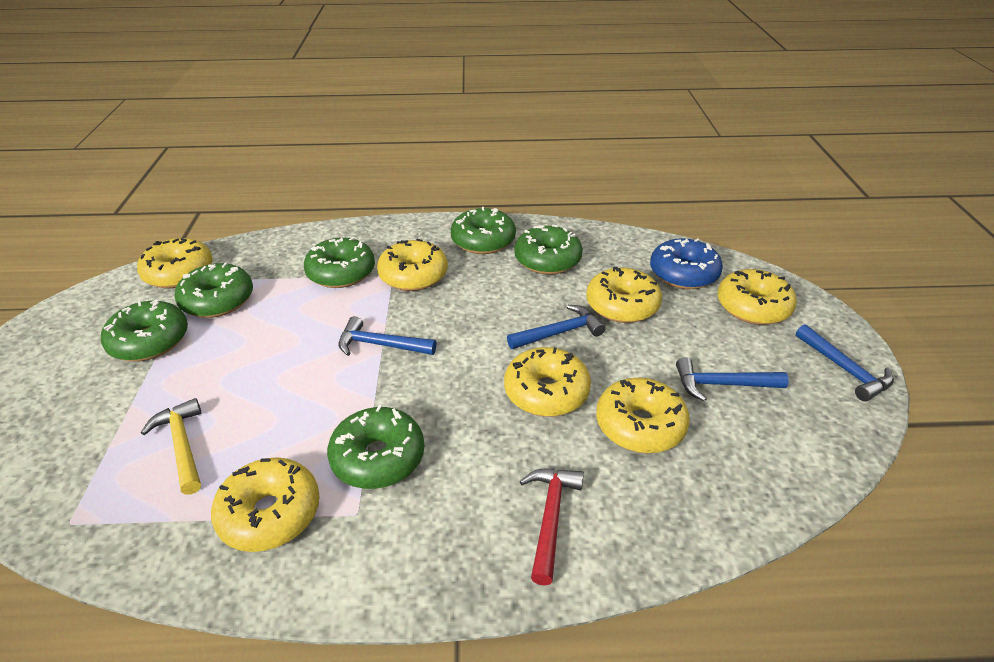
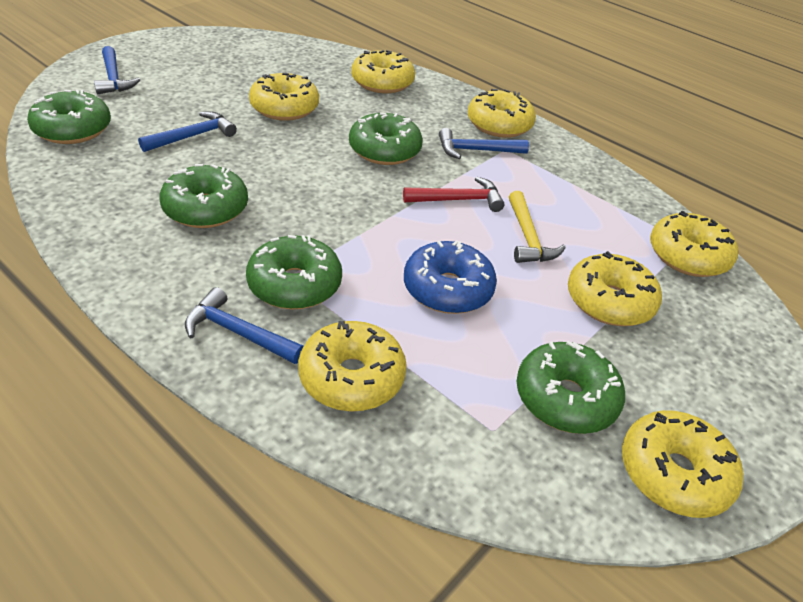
green donut: 6 -> 5

